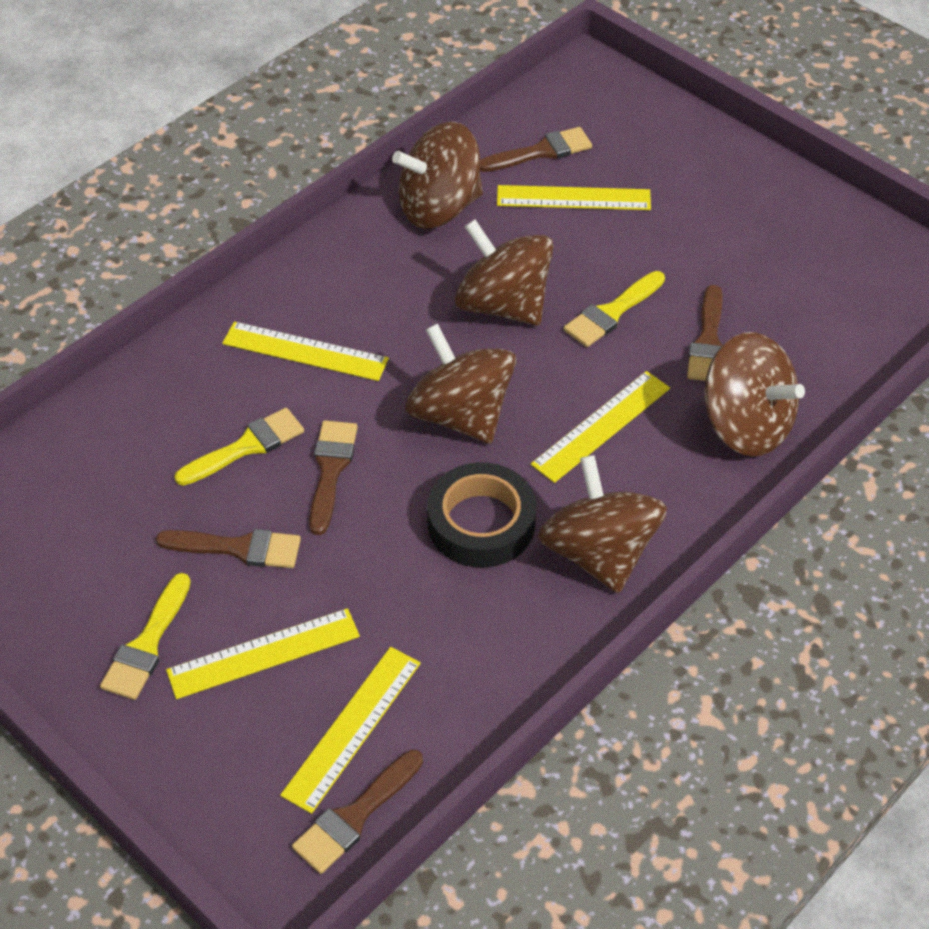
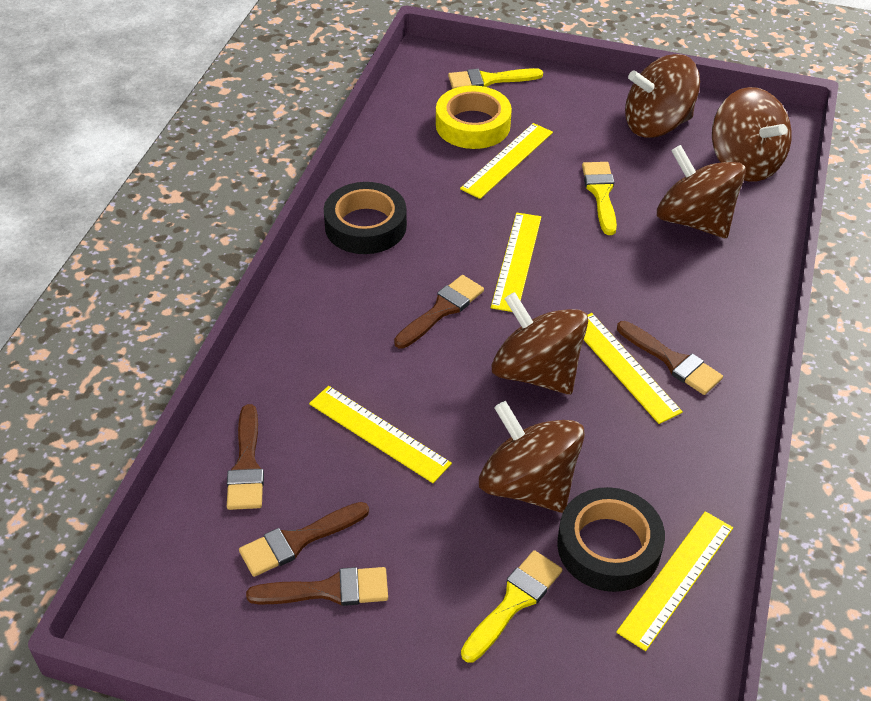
black tape: 1 -> 2
yellow tape: 0 -> 1

